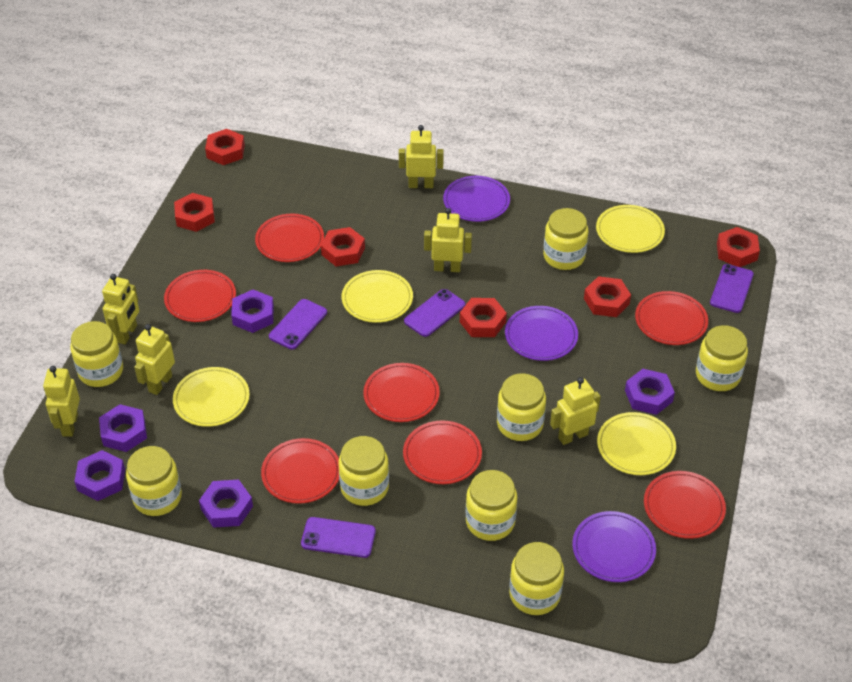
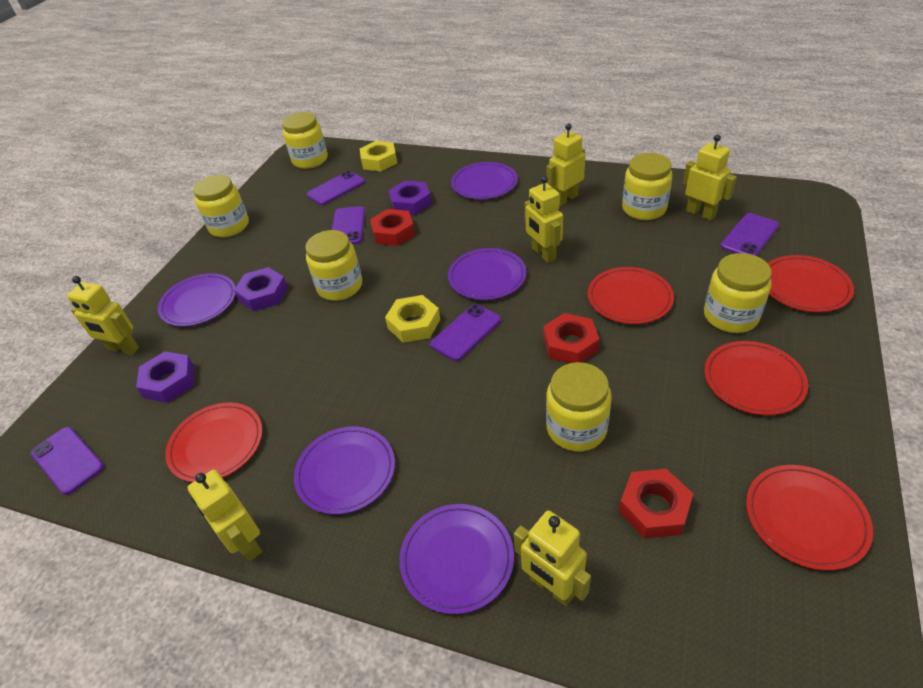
purple nut: 5 -> 3
purple phone: 4 -> 5
purple plate: 3 -> 5
red nut: 6 -> 3
red plate: 7 -> 5
yellow jar: 8 -> 6
yellow nut: 0 -> 2
yellow plate: 4 -> 0

